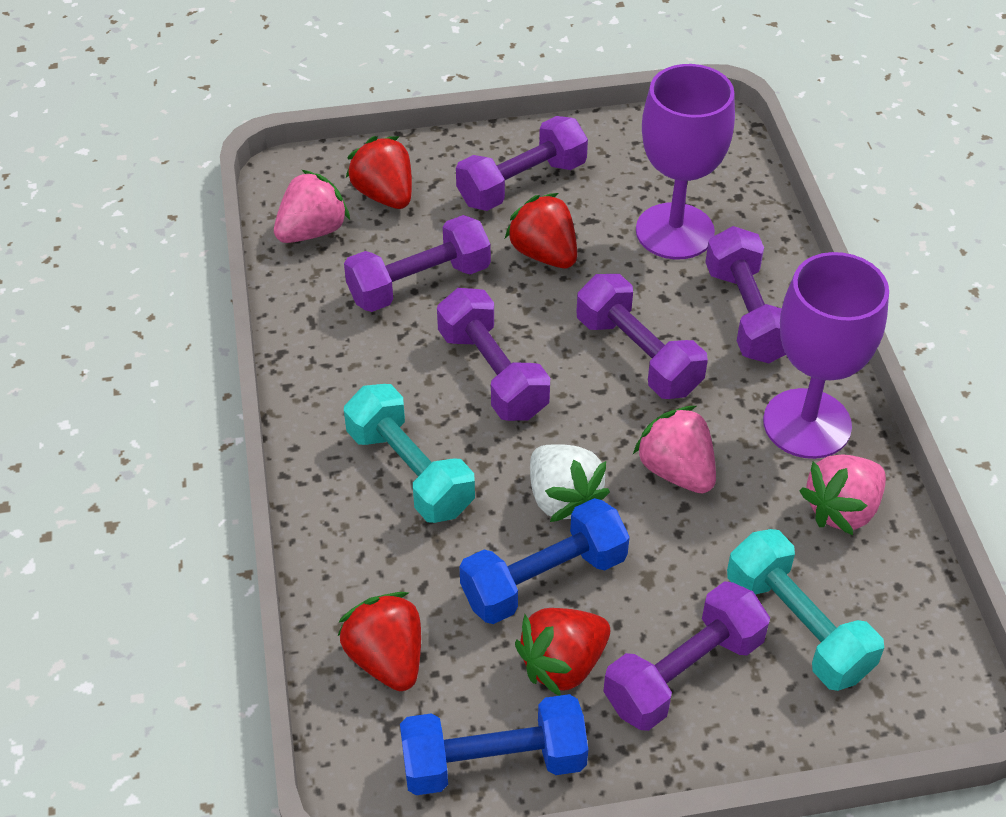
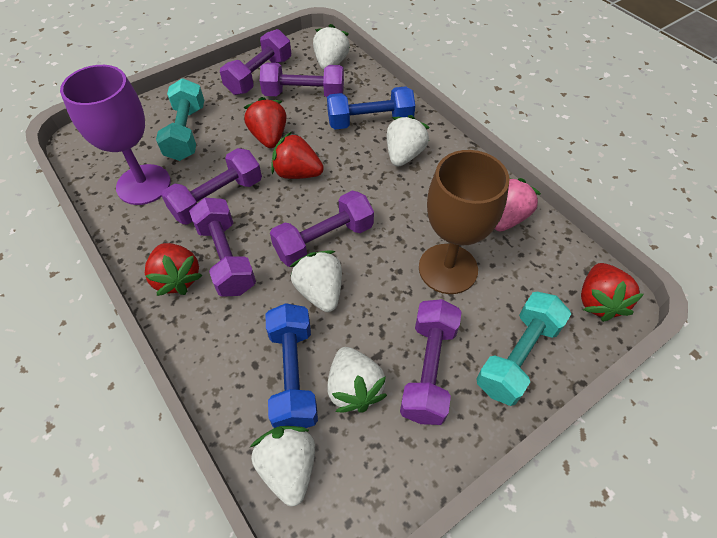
brown goblet: 0 -> 1
pink strawberry: 3 -> 1
purple goblet: 2 -> 1
white strawberry: 1 -> 5

